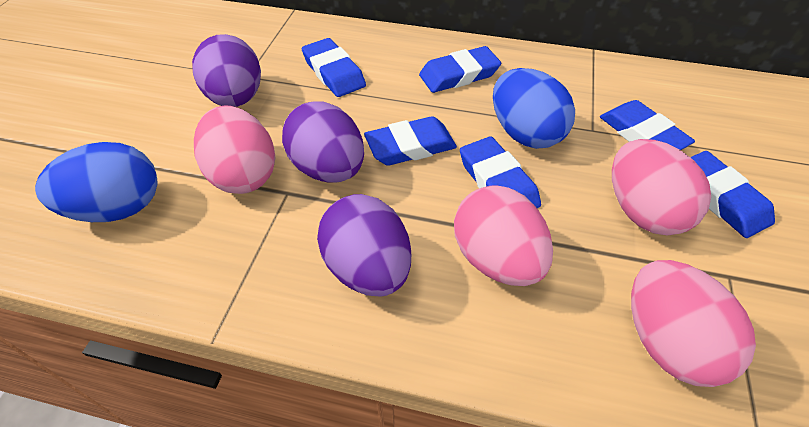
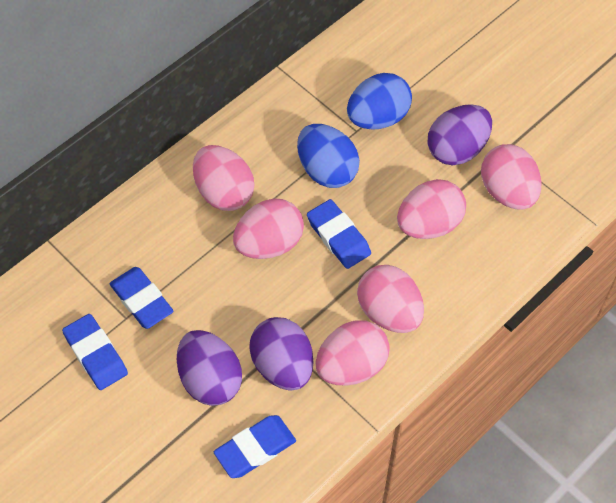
blue eraser: 6 -> 4
pink egg: 4 -> 6

